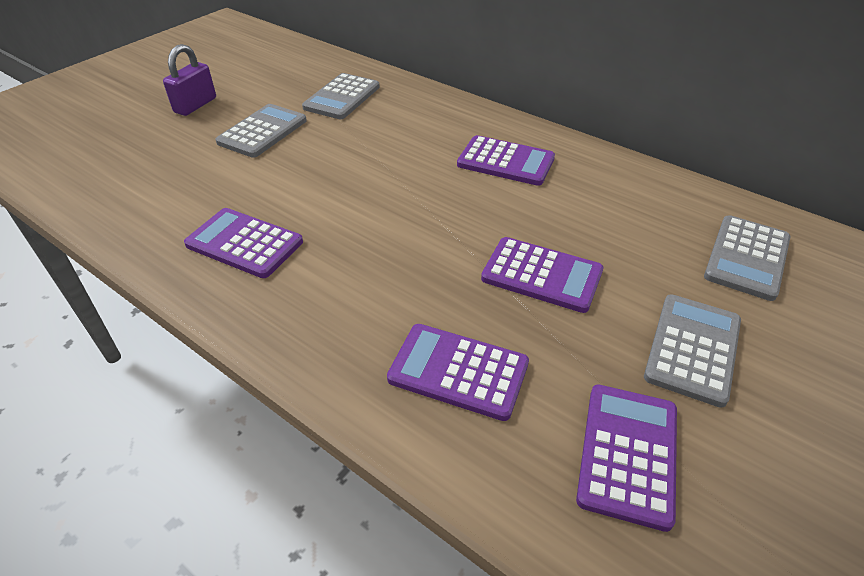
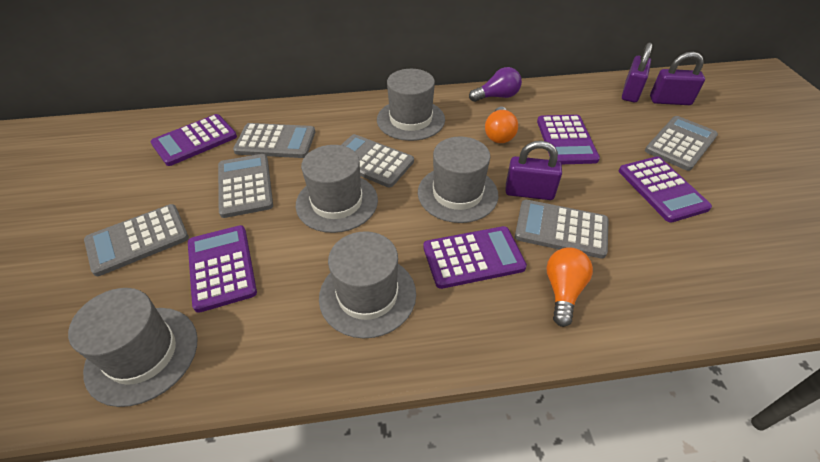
grey calculator: 4 -> 6
grey hat: 0 -> 5
orange light bulb: 0 -> 2
purple light bulb: 0 -> 1
purple padlock: 1 -> 3

